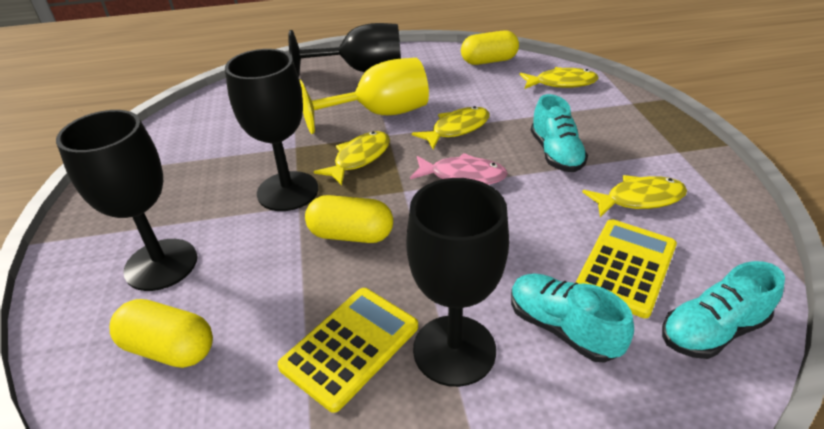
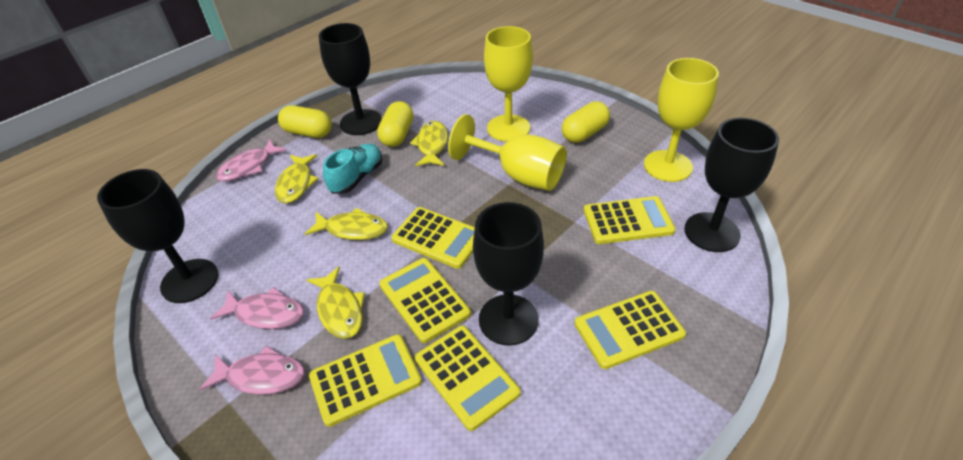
pink fish: 1 -> 3
turquoise shoe: 3 -> 1
yellow calculator: 2 -> 6
yellow goblet: 1 -> 3

